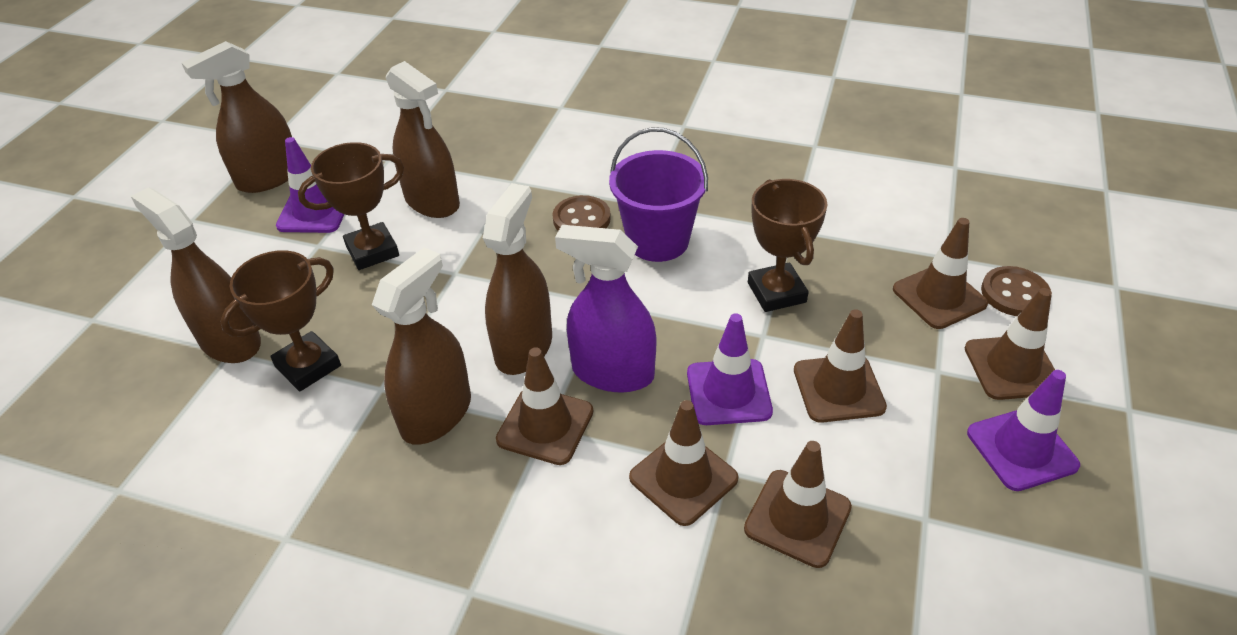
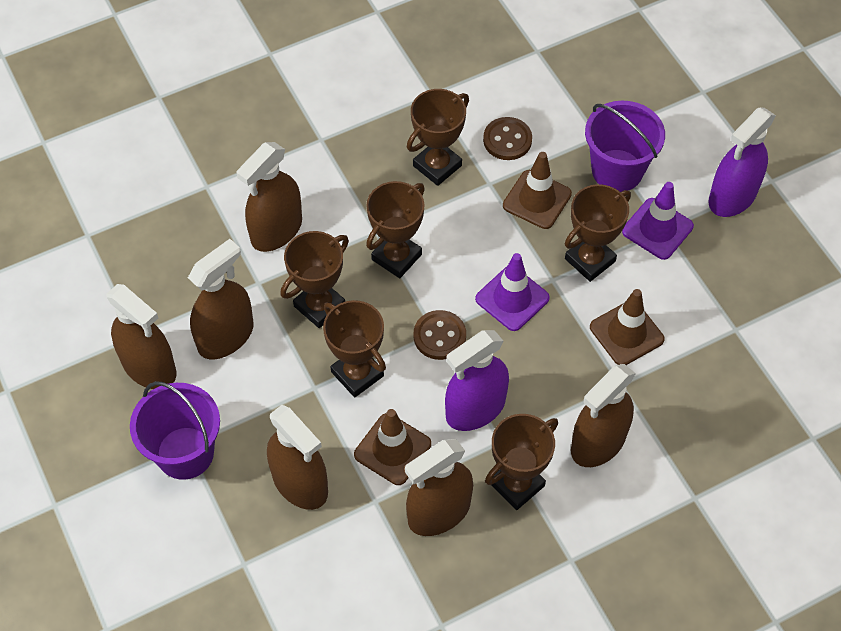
brown spray bottle: 5 -> 6
brown traffic cone: 6 -> 3
brown trophy: 3 -> 6
purple bucket: 1 -> 2
purple spray bottle: 1 -> 2
purple traffic cone: 3 -> 2

